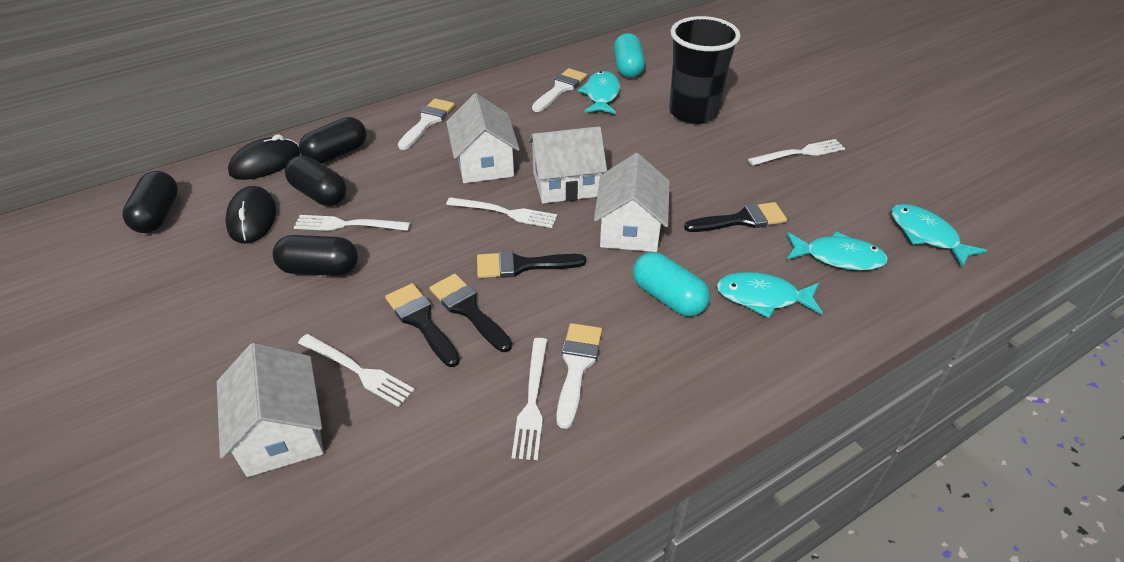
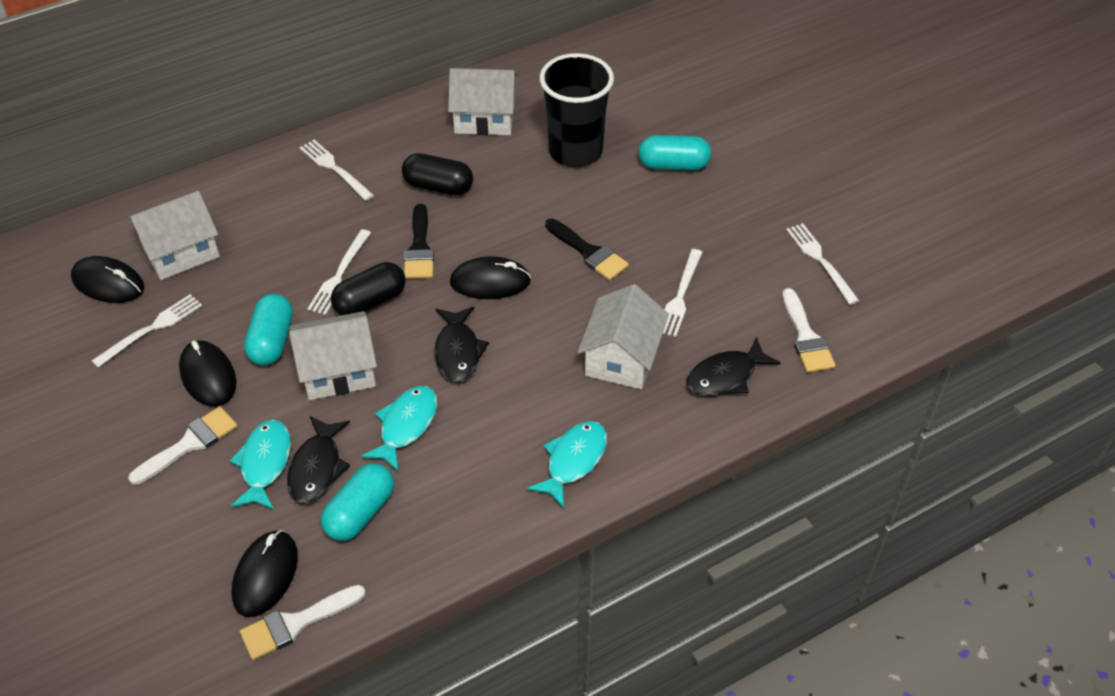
black brush: 4 -> 2
black capsule: 4 -> 2
black fish: 0 -> 3
black mouse: 2 -> 4
turquoise capsule: 2 -> 3
turquoise fish: 4 -> 3

